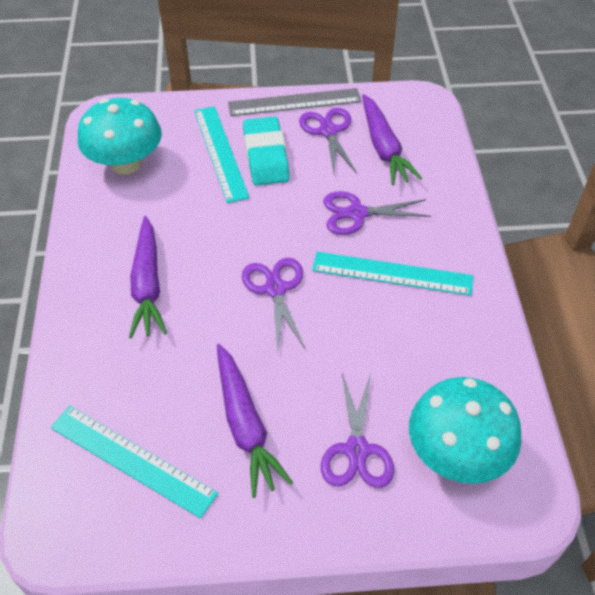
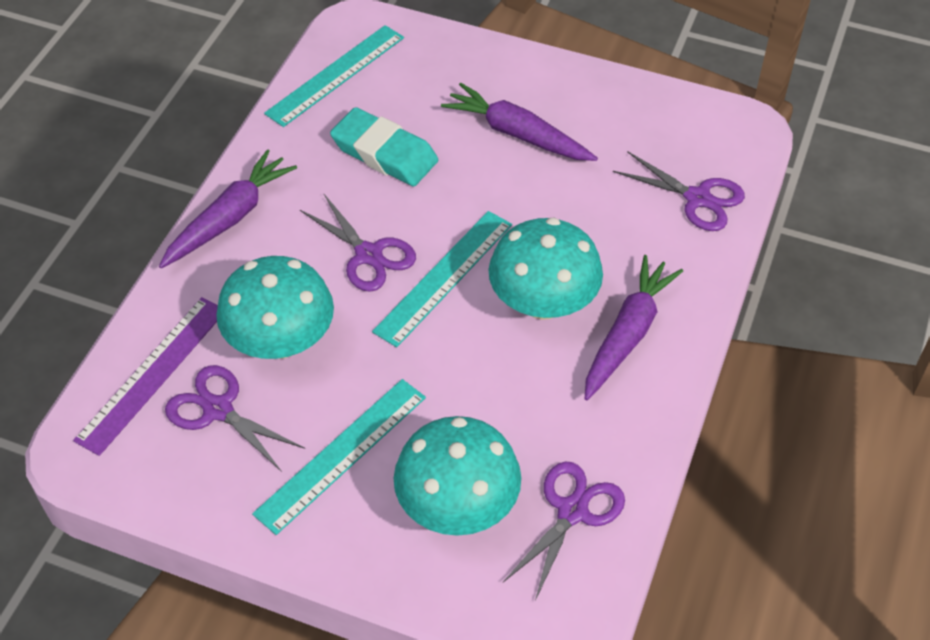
grey ruler: 1 -> 0
purple ruler: 0 -> 1
turquoise mushroom: 2 -> 3

